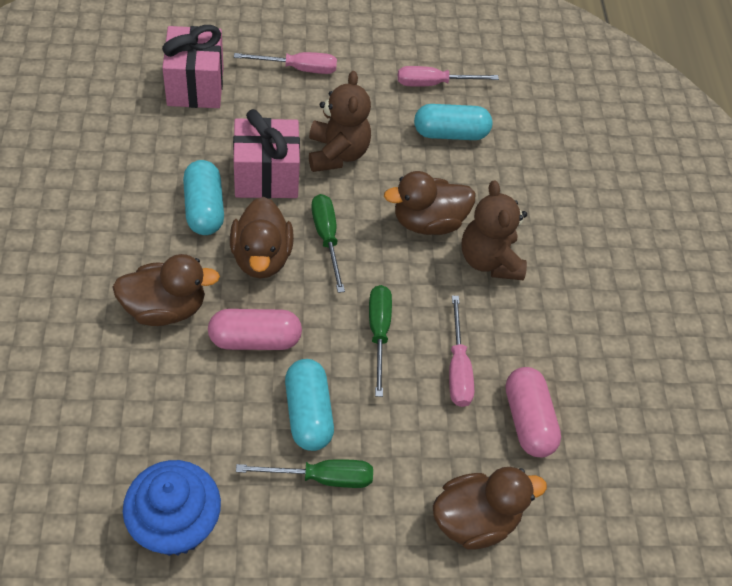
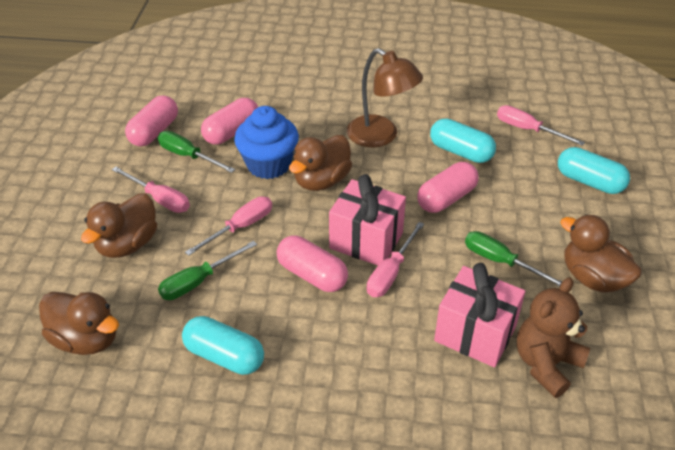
brown lamp: 0 -> 1
brown teddy bear: 2 -> 1
pink capsule: 2 -> 4
pink screwdriver: 3 -> 4

